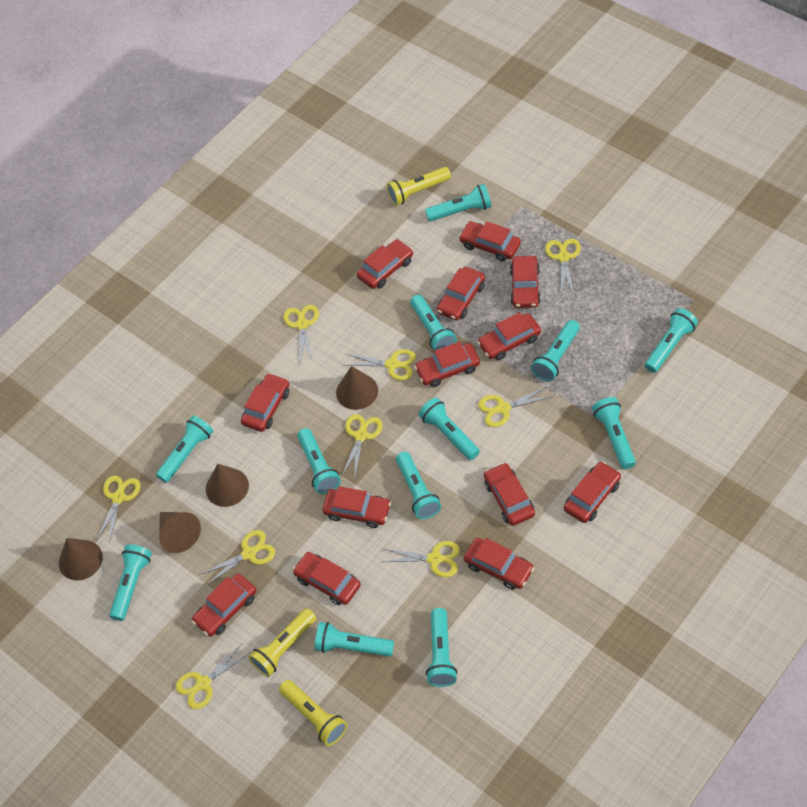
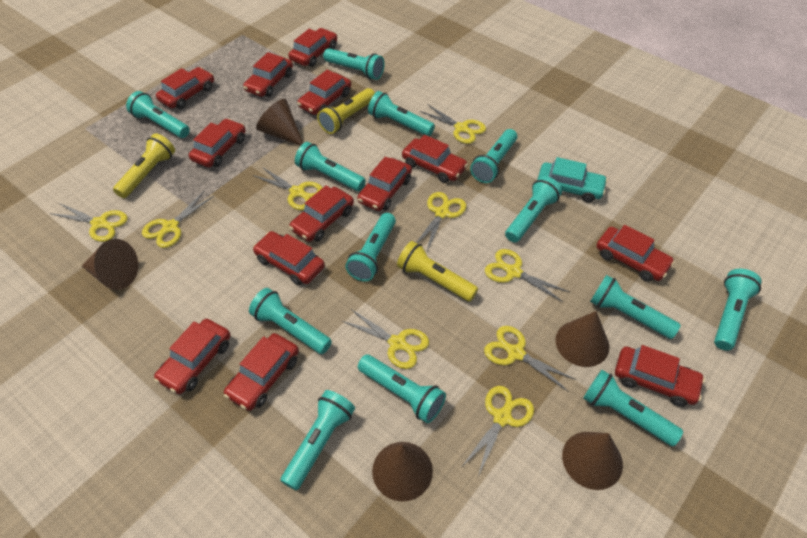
brown cone: 4 -> 5
turquoise car: 0 -> 1
turquoise flashlight: 12 -> 13

